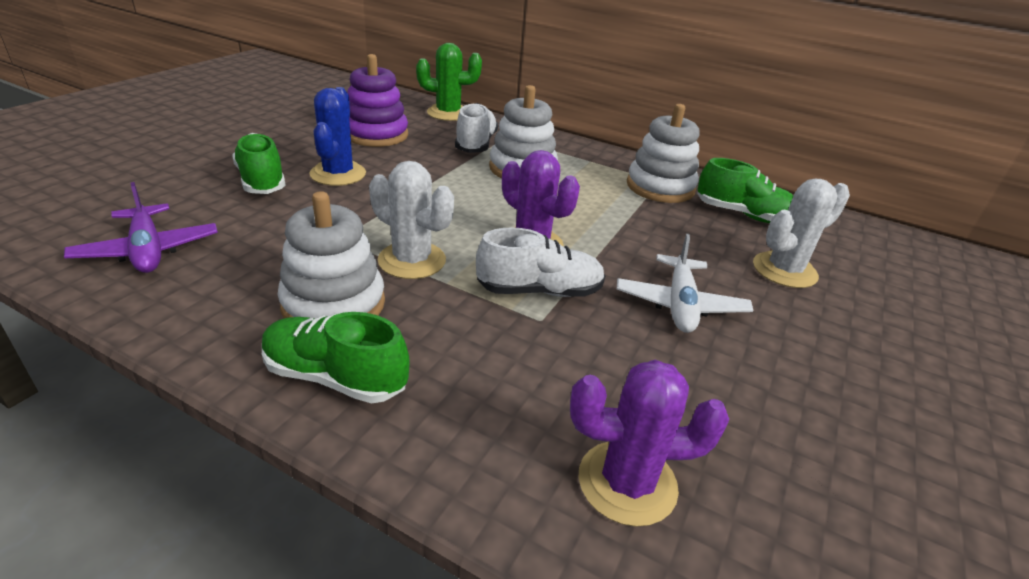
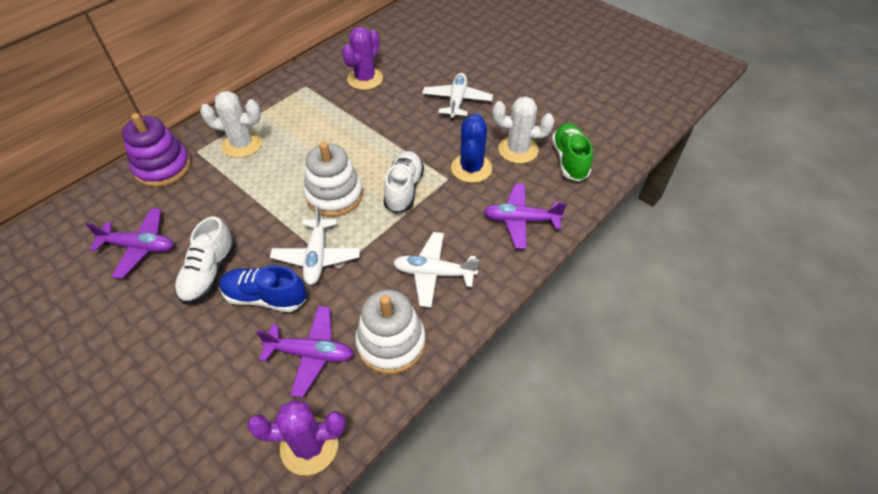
blue shoe: 0 -> 1
green cactus: 1 -> 0
green shoe: 3 -> 1
purple plane: 1 -> 3
white plane: 1 -> 3
white stacking toy: 3 -> 2

